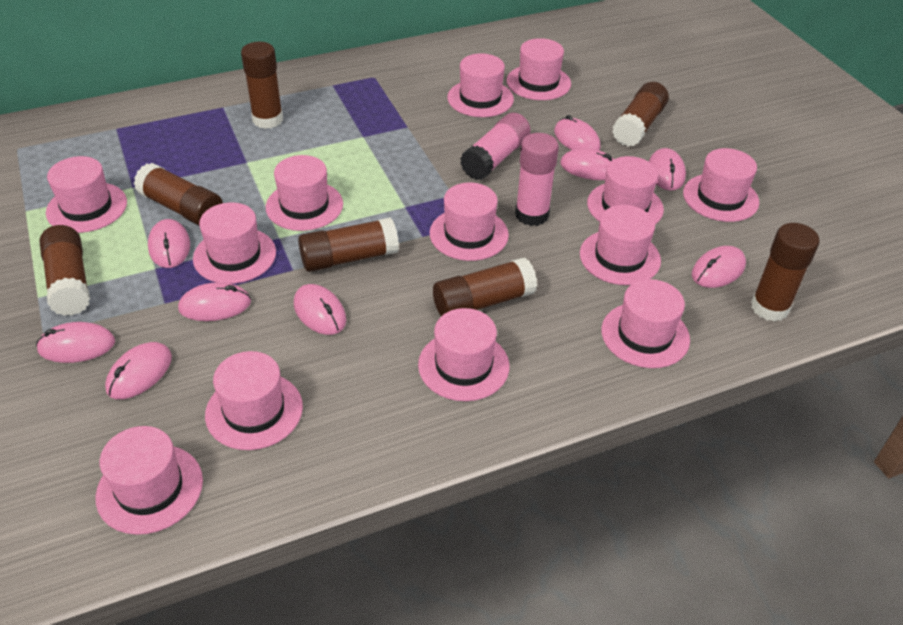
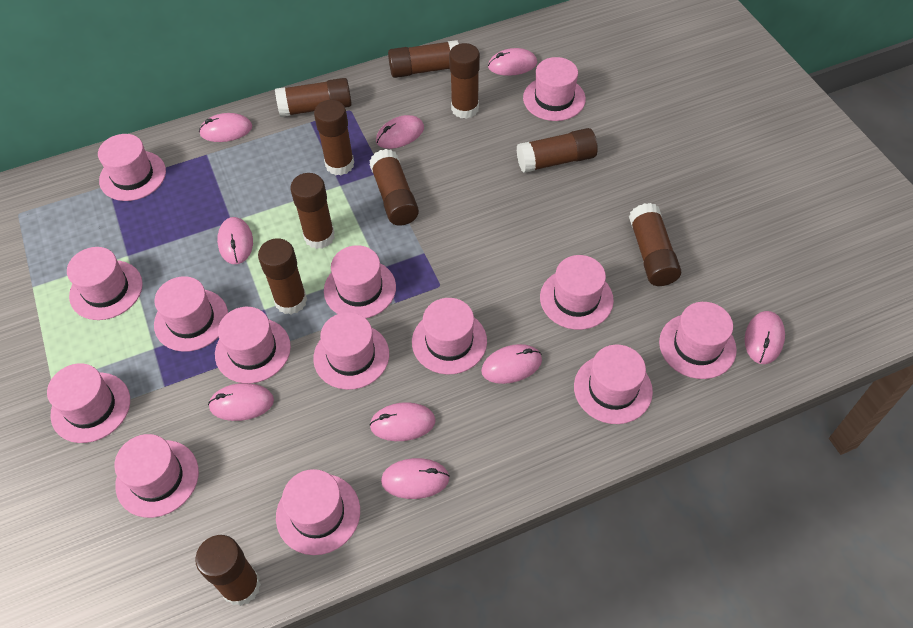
brown glue stick: 7 -> 10
pink glue stick: 2 -> 0
pink hat: 13 -> 14

